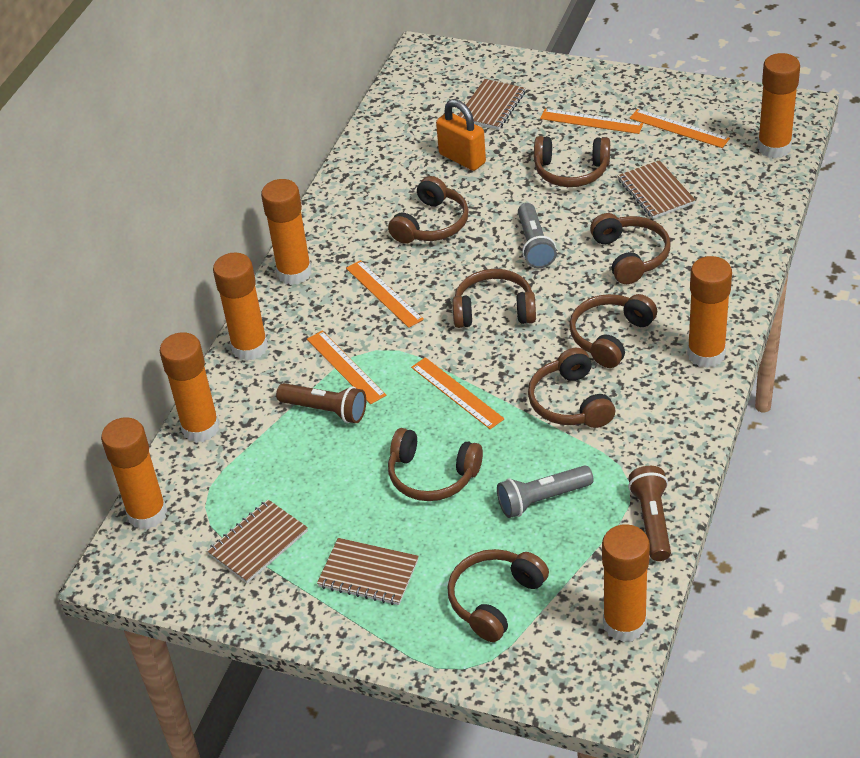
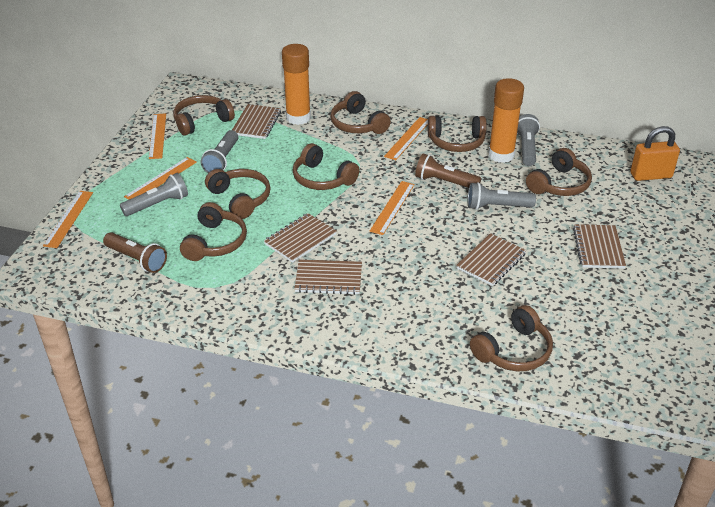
brown notebook: 4 -> 5
grey flashlight: 2 -> 4
orange glue stick: 7 -> 2

